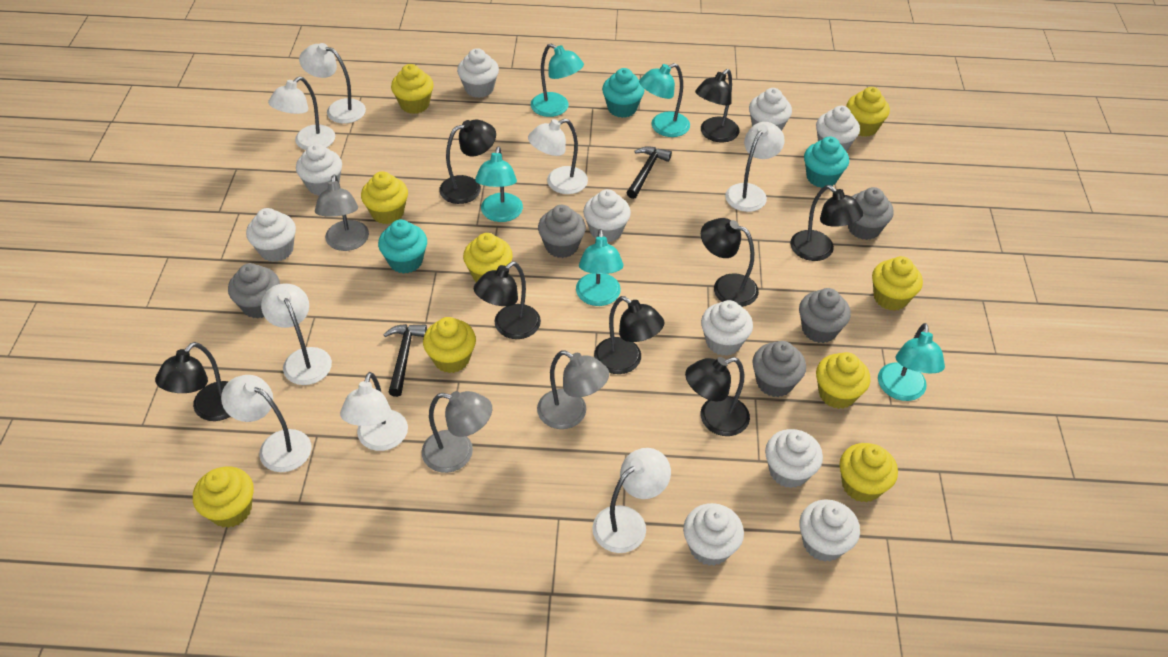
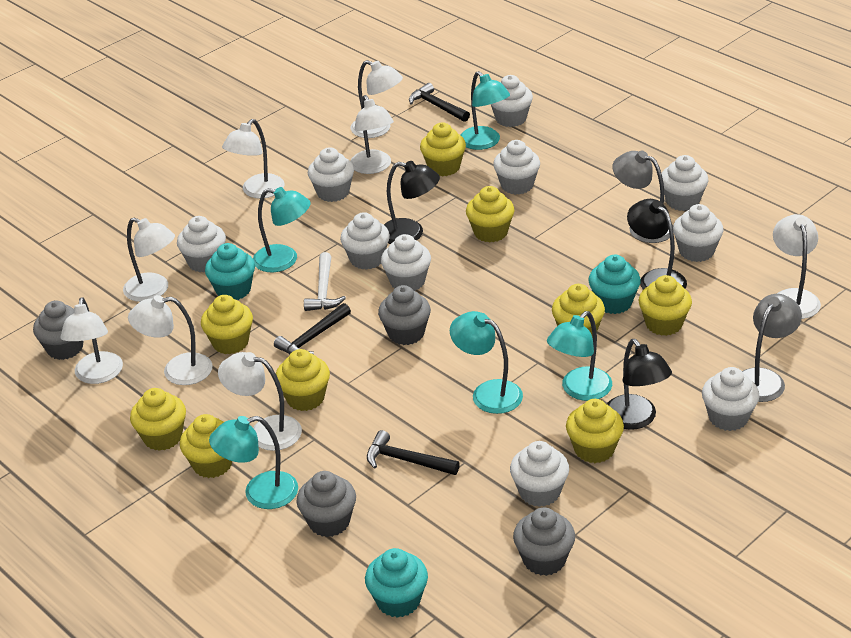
black hammer: 2 -> 3
black lamp: 8 -> 3
grey cupcake: 5 -> 4
grey lamp: 3 -> 2
white hammer: 0 -> 1

